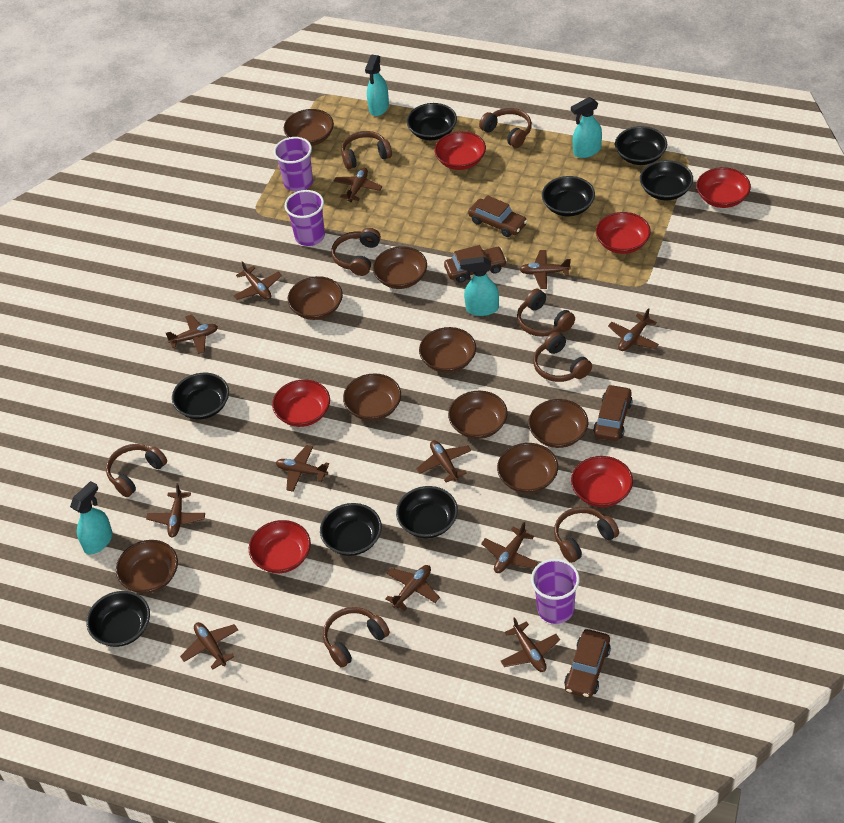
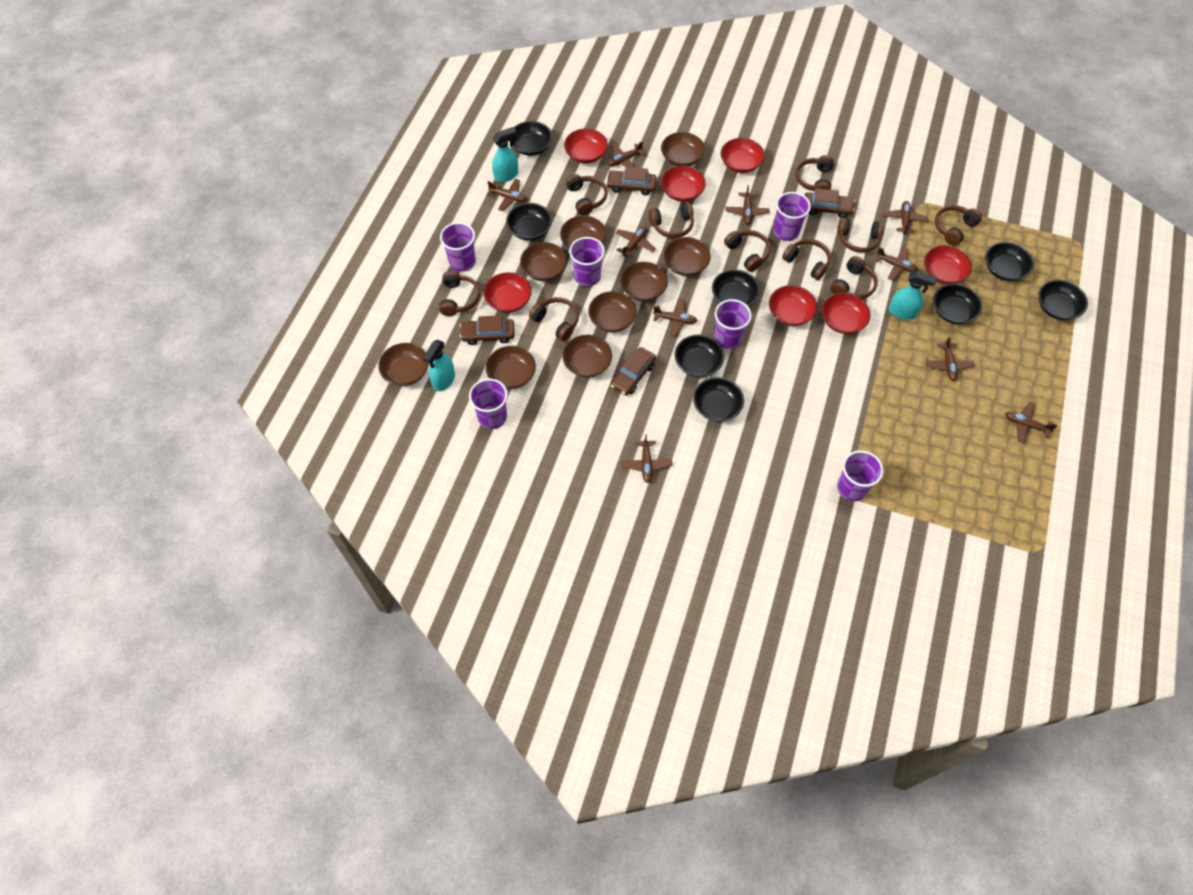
brown headphones: 8 -> 10
brown plane: 12 -> 10
purple cup: 3 -> 6
red bowl: 6 -> 7
turquoise spray bottle: 4 -> 3

